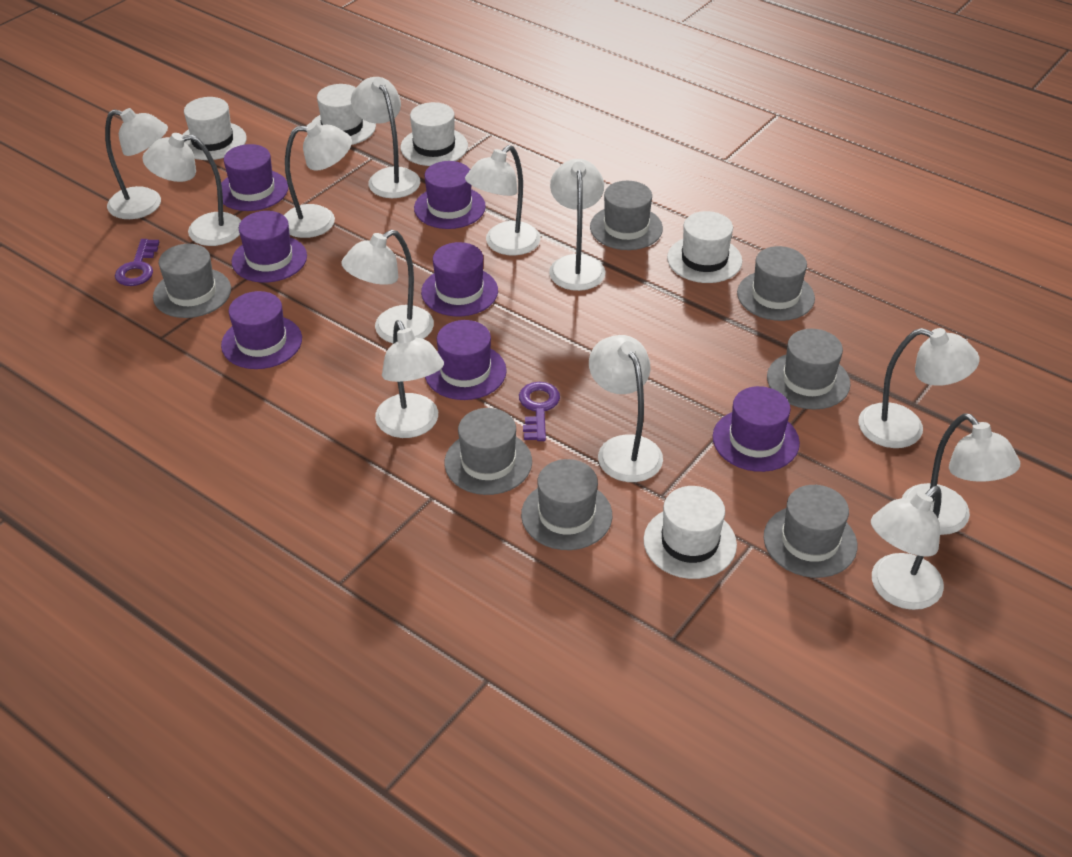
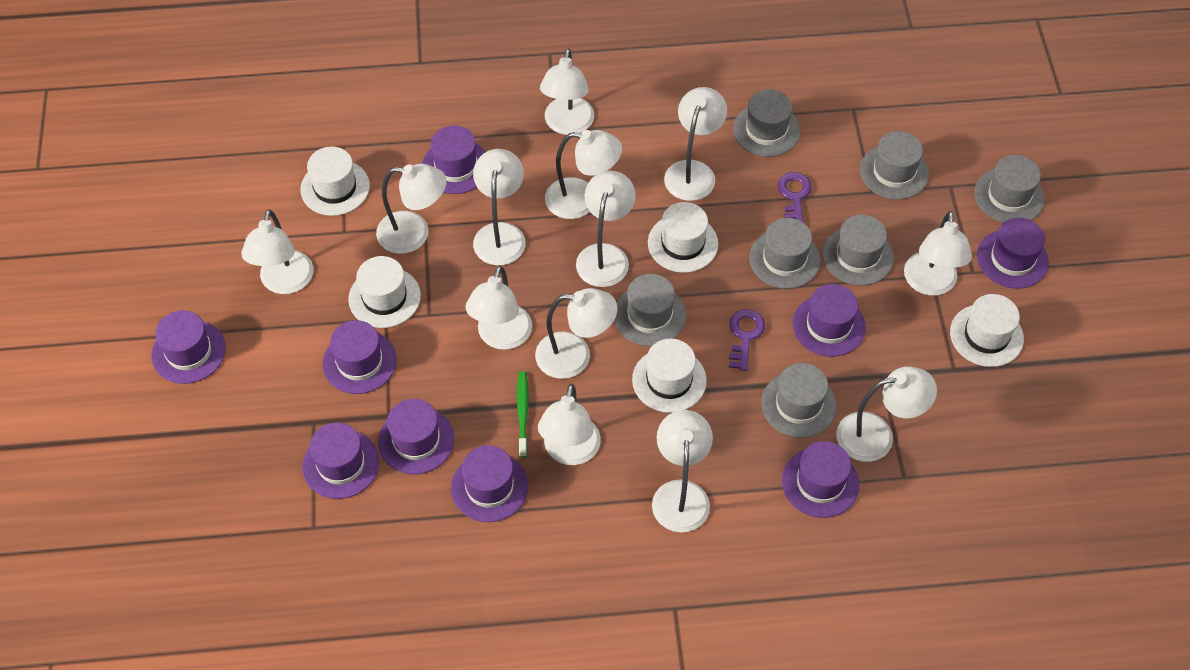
green toothbrush: 0 -> 1
purple hat: 7 -> 9
white lamp: 12 -> 13

